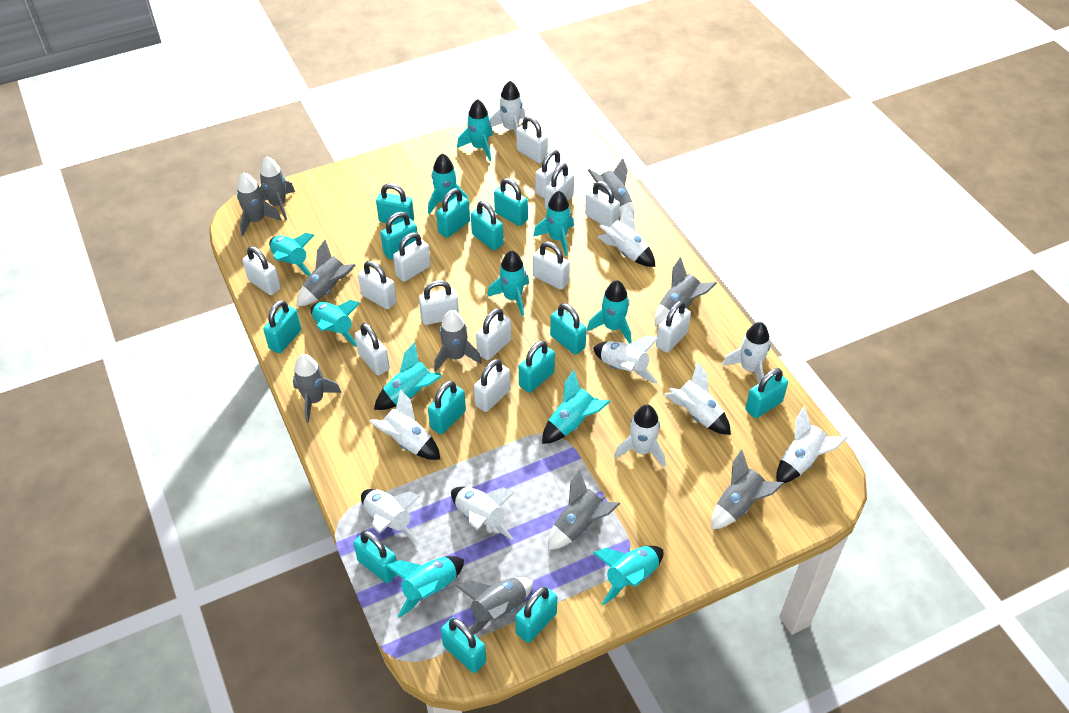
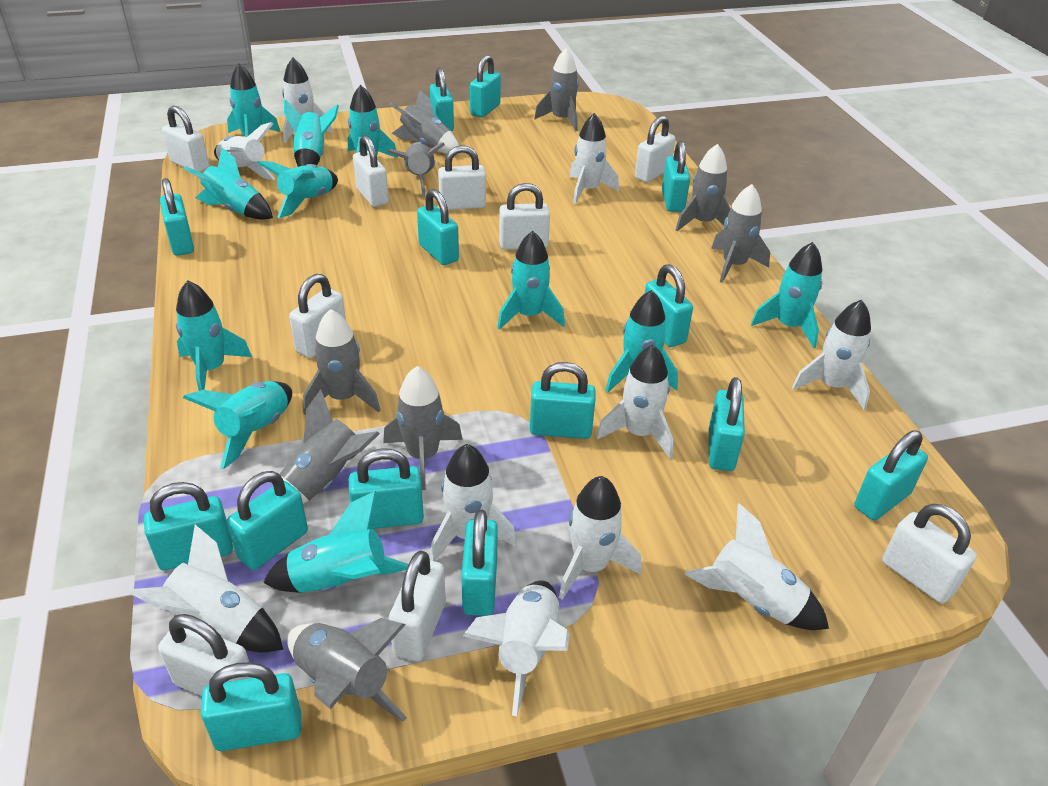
grey rocket: 10 -> 9
turquoise padlock: 13 -> 14
white padlock: 13 -> 9

